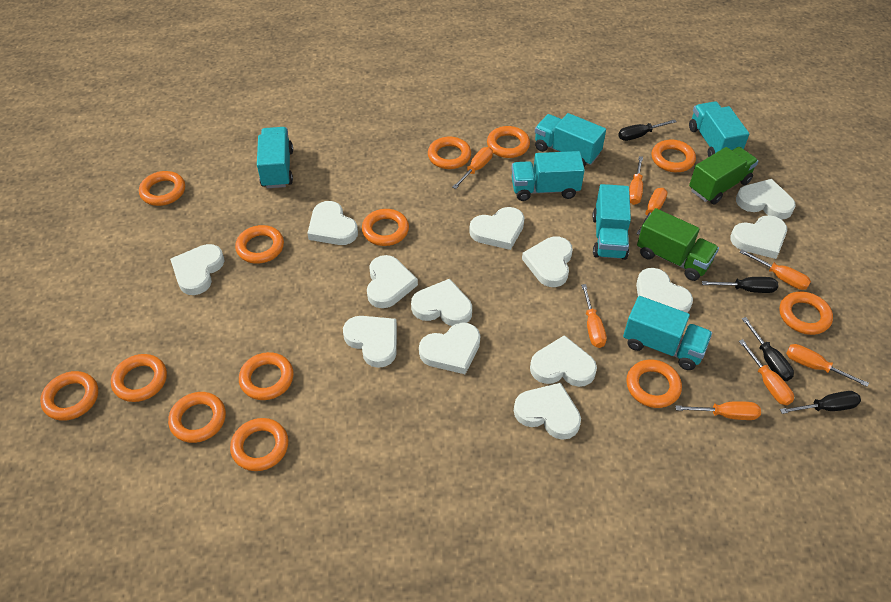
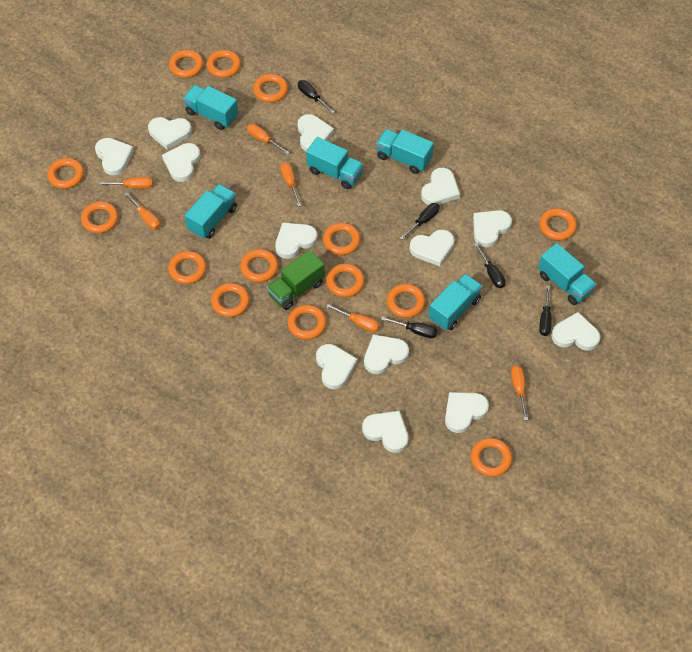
black screwdriver: 4 -> 5
green truck: 2 -> 1
orange ring: 13 -> 14
orange screwdriver: 8 -> 6

